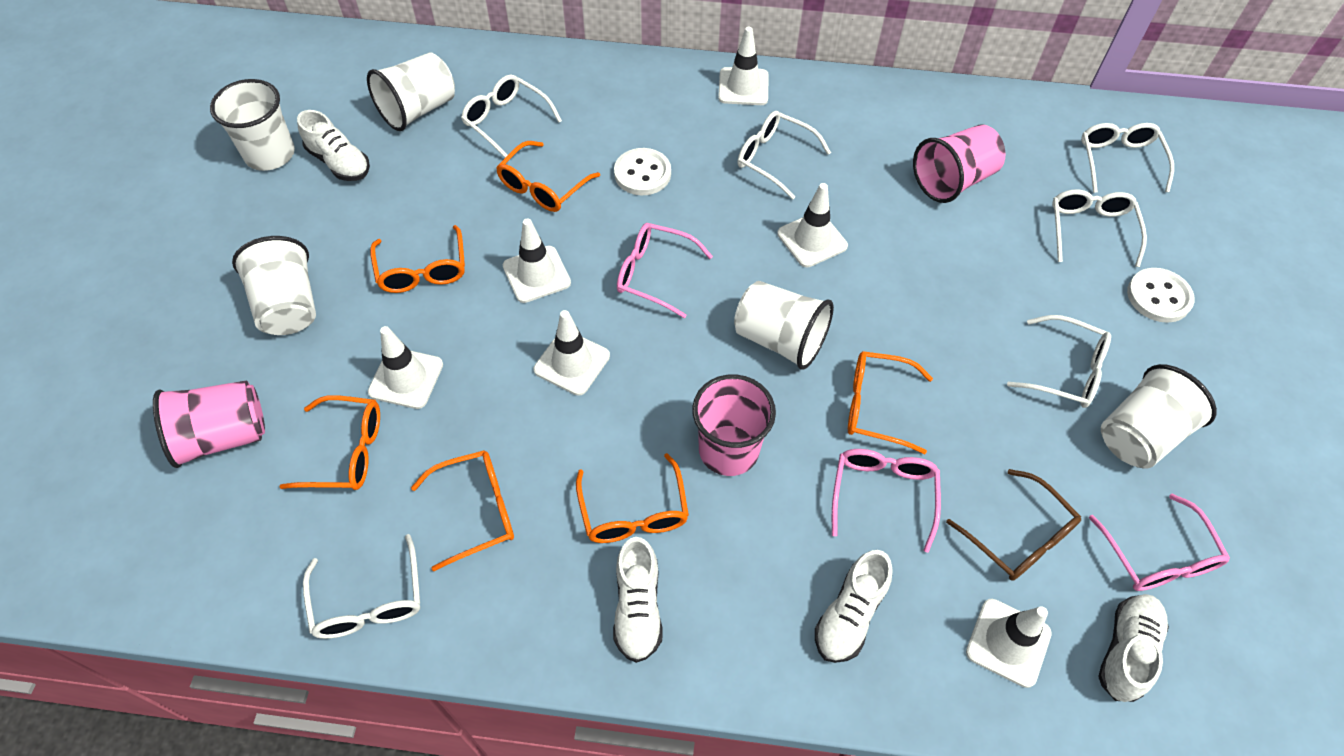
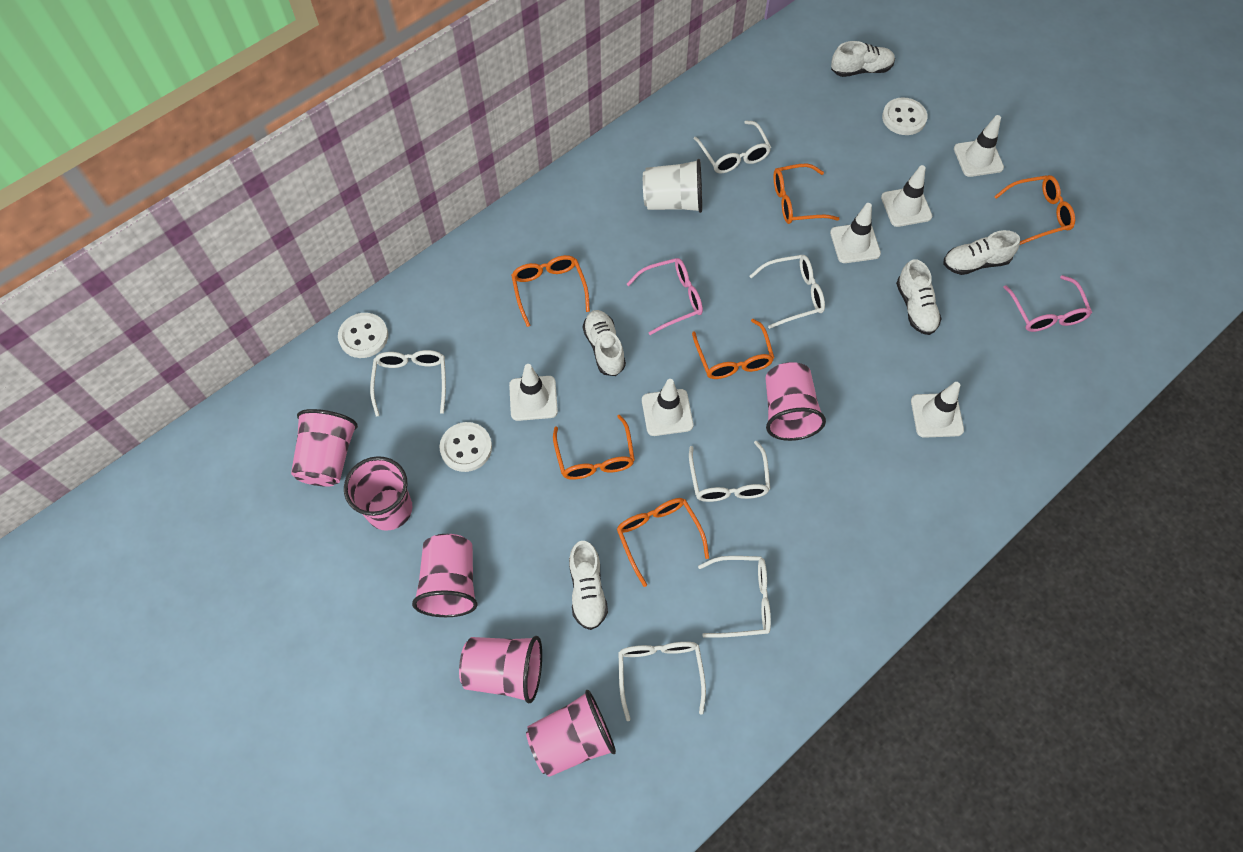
brown glasses: 1 -> 0
pink cup: 3 -> 6
pink glasses: 3 -> 2
white button: 2 -> 3
white cup: 5 -> 1
white shoe: 4 -> 5

